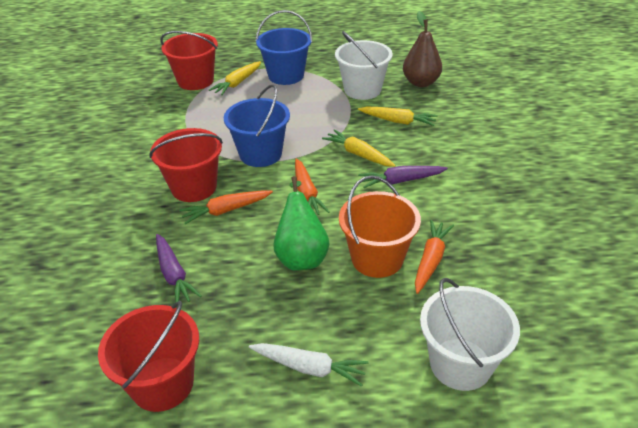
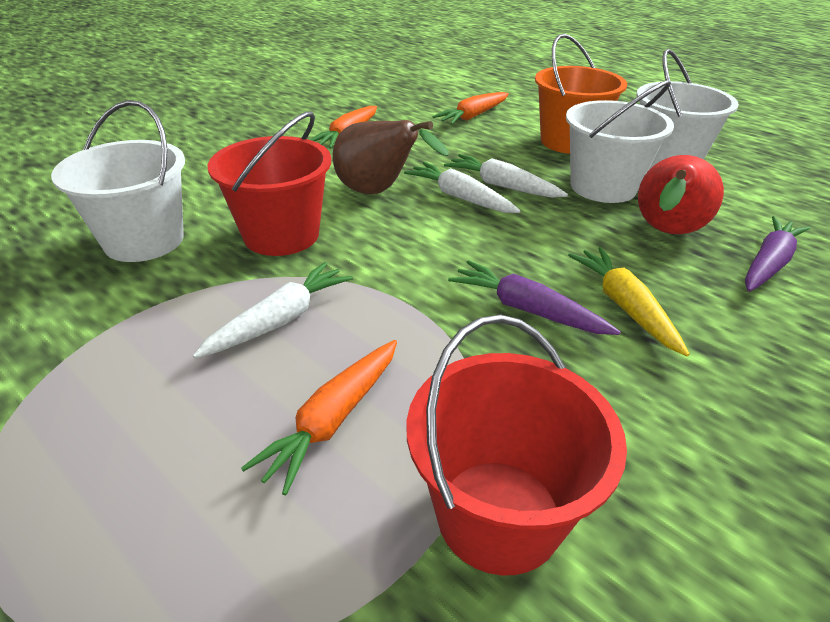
blue bucket: 2 -> 0
green pear: 1 -> 0
red bucket: 3 -> 2
red pear: 0 -> 1
white bucket: 2 -> 3
white carrot: 1 -> 3
yellow carrot: 3 -> 1

